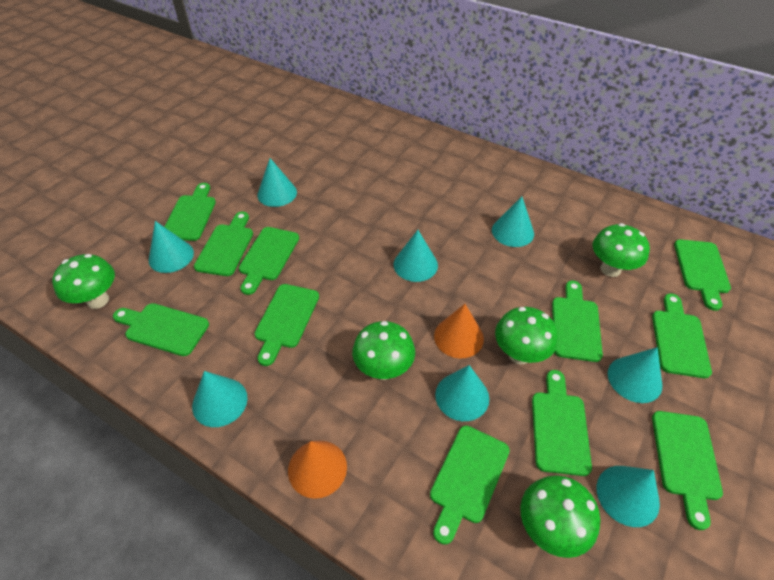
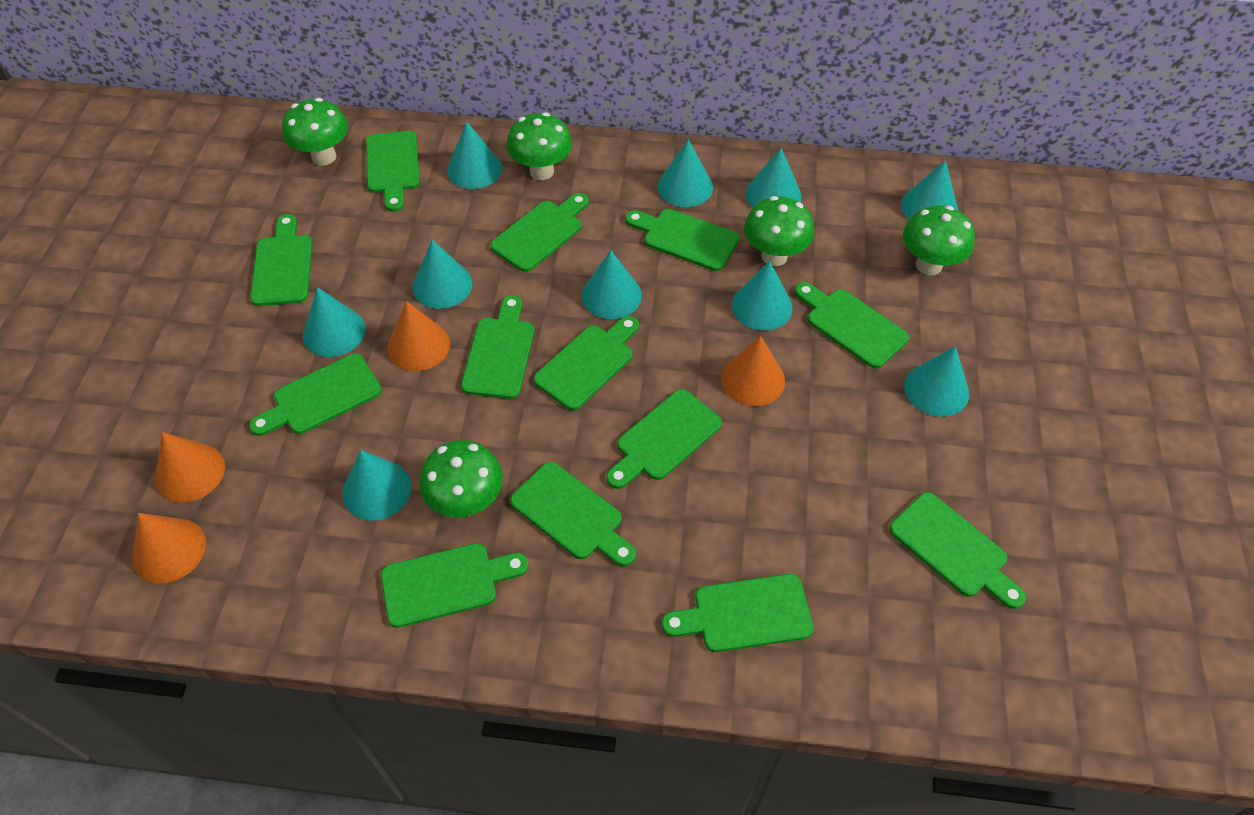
green cutting board: 11 -> 13
orange cone: 2 -> 4
turquoise cone: 8 -> 10

